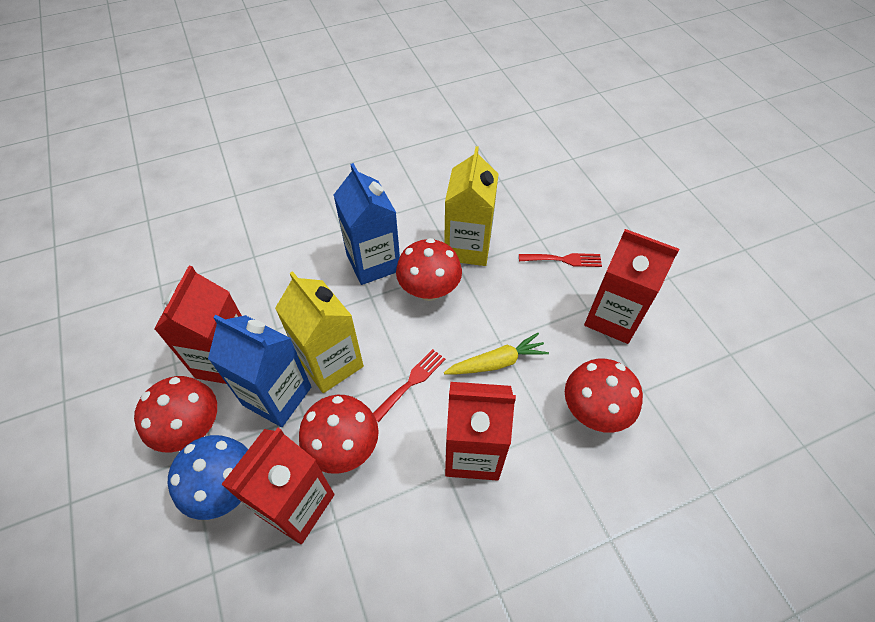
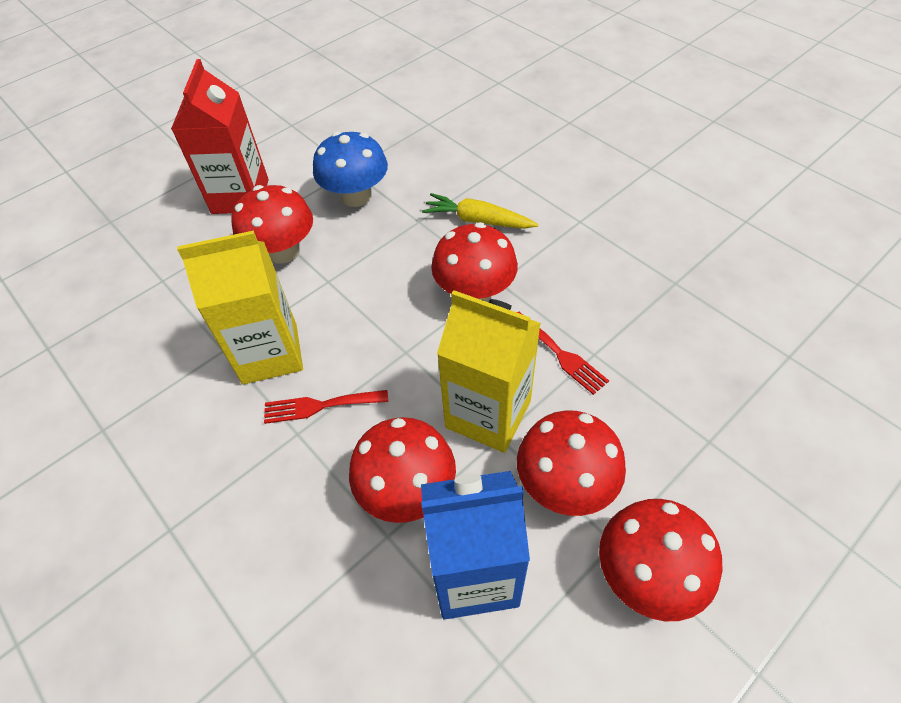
blue carton: 2 -> 1
red carton: 4 -> 1
red mushroom: 4 -> 5

